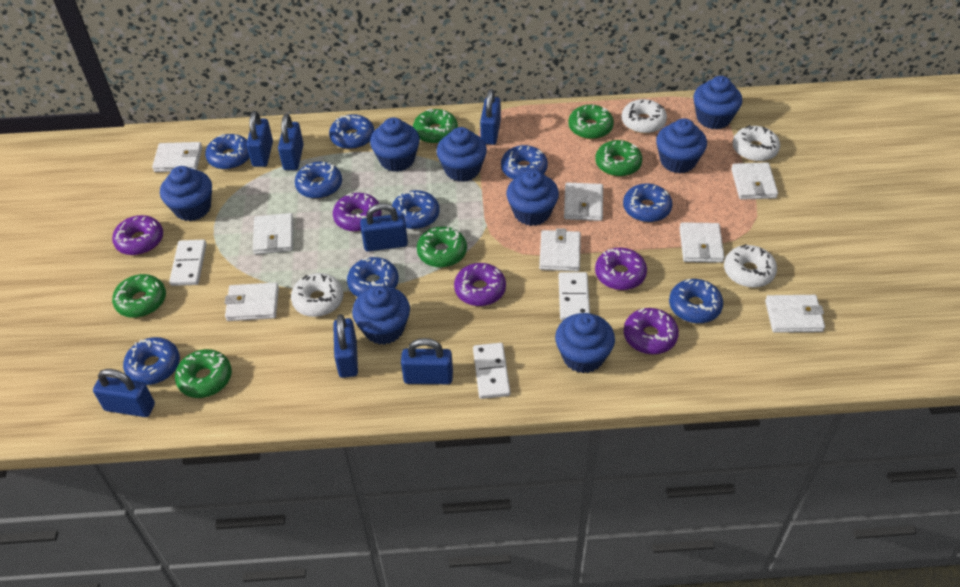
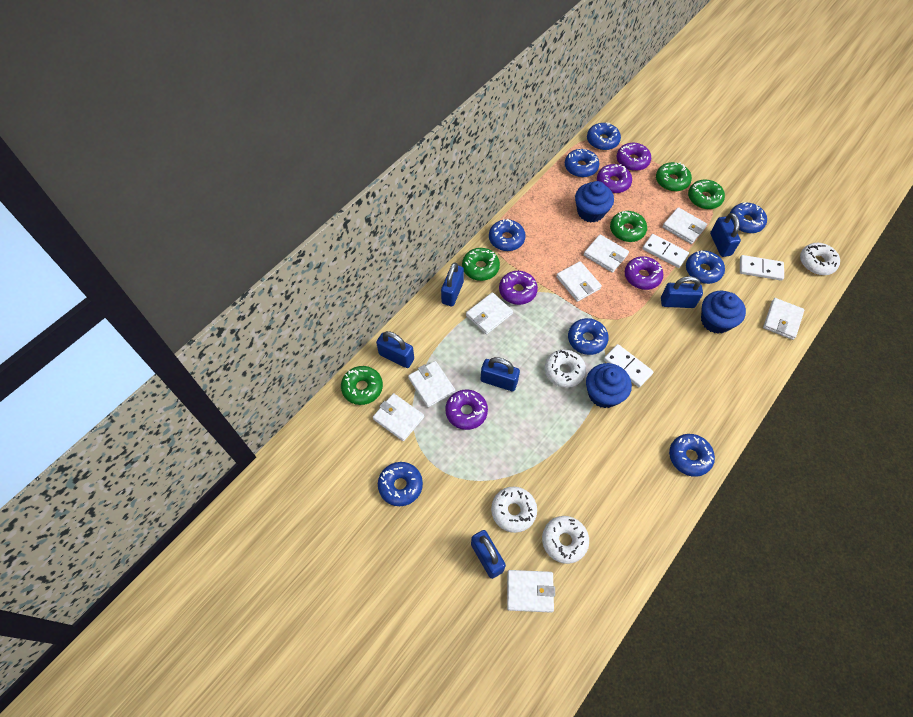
blue cupcake: 8 -> 3
blue donut: 9 -> 8
blue padlock: 7 -> 6
green donut: 6 -> 5

